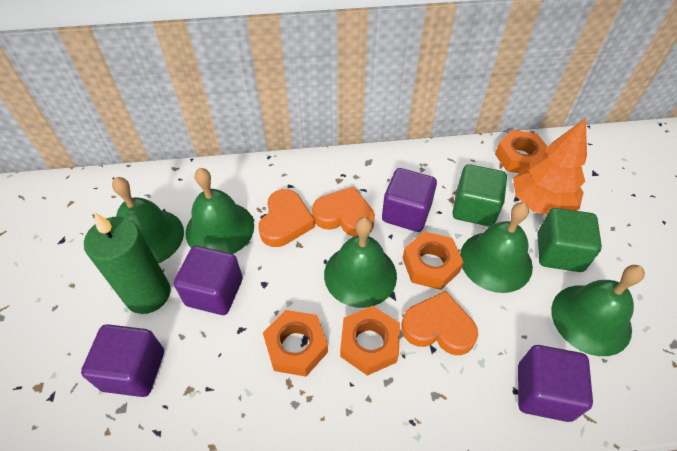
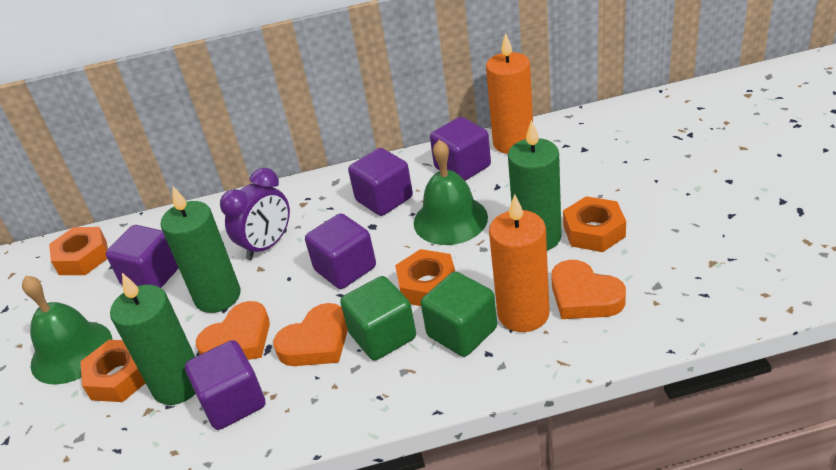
green bell: 5 -> 2
green candle: 1 -> 3
orange candle: 0 -> 2
orange tree: 1 -> 0
purple clock: 0 -> 1
purple cube: 4 -> 5

